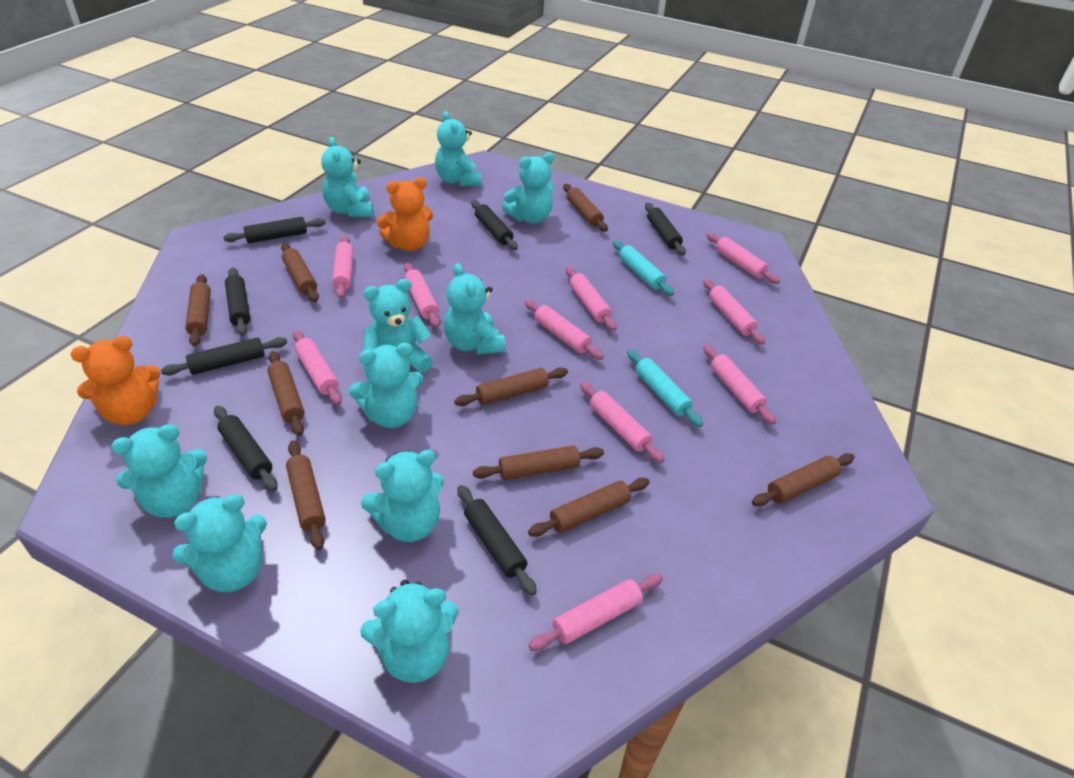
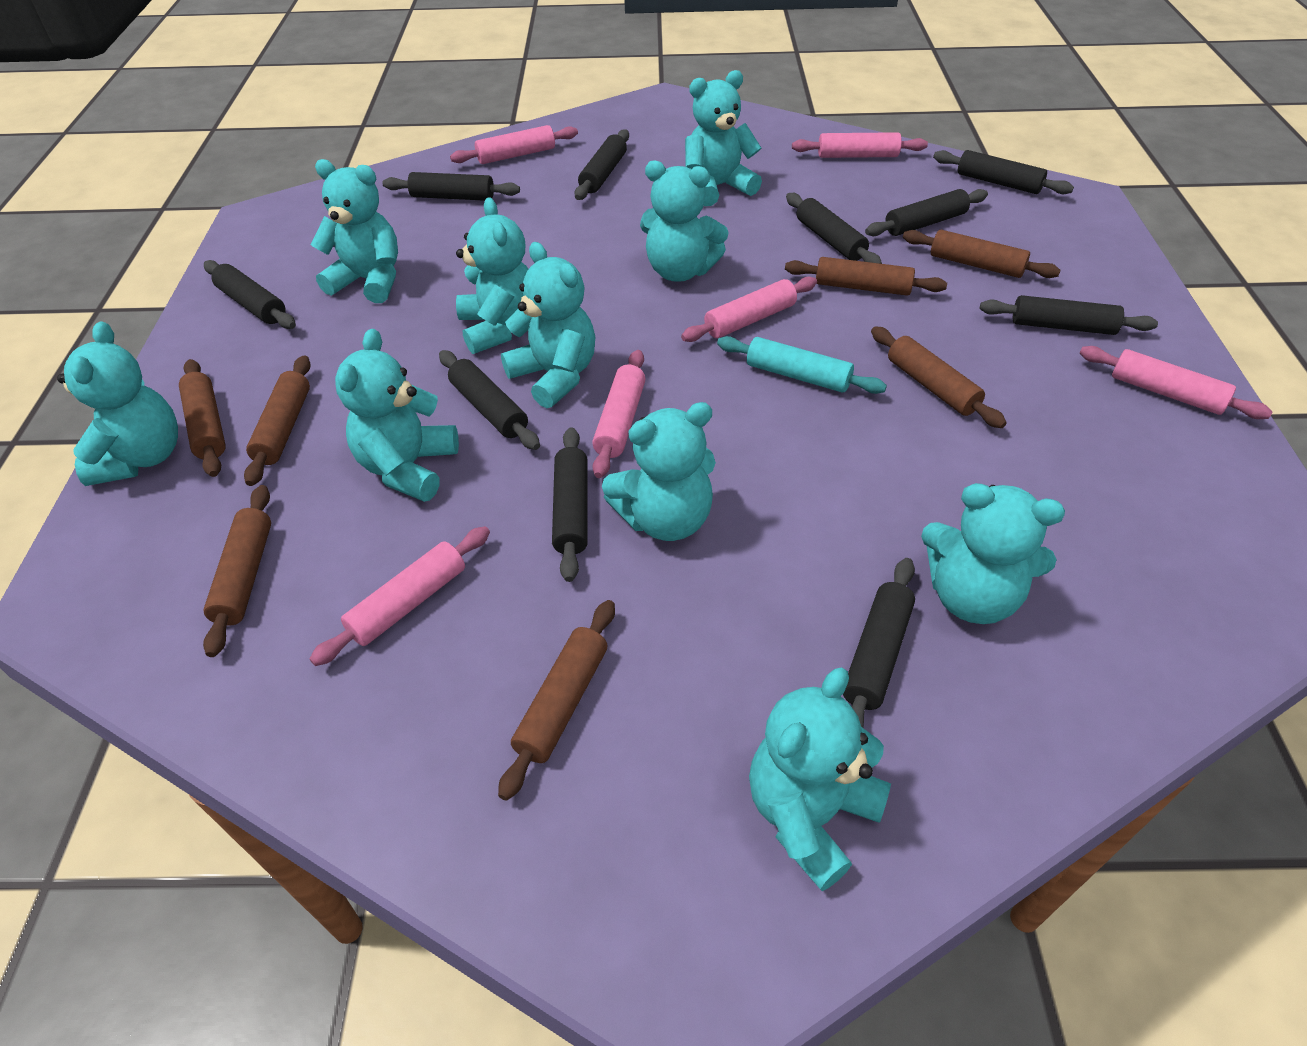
black rolling pin: 7 -> 10
brown rolling pin: 9 -> 7
orange teddy bear: 2 -> 0
pink rolling pin: 10 -> 6
turquoise rolling pin: 2 -> 1

